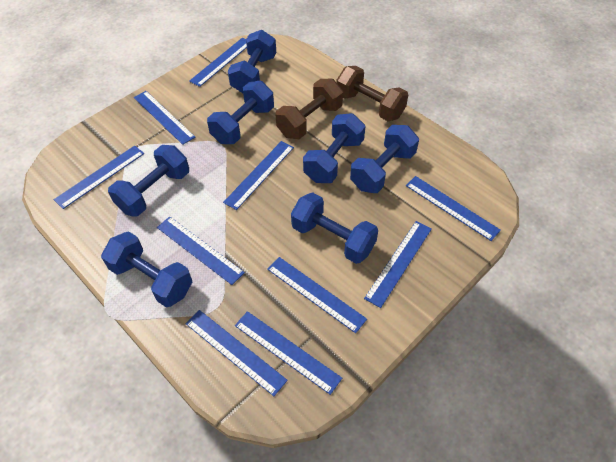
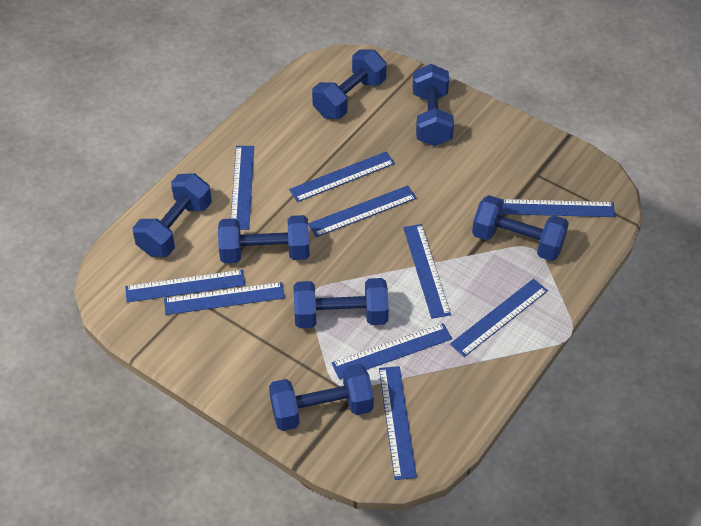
brown dumbbell: 2 -> 0

